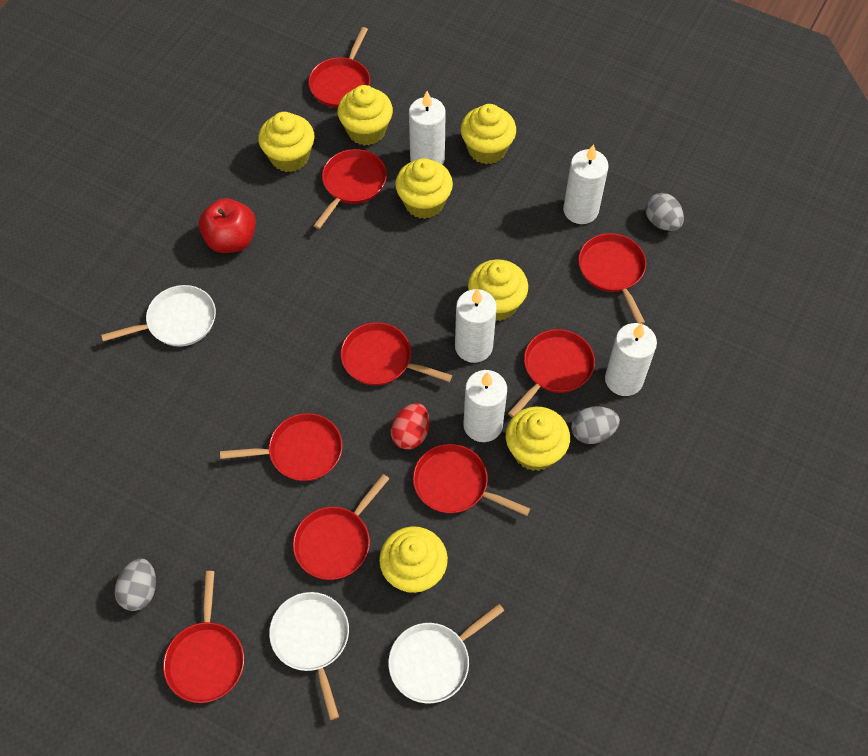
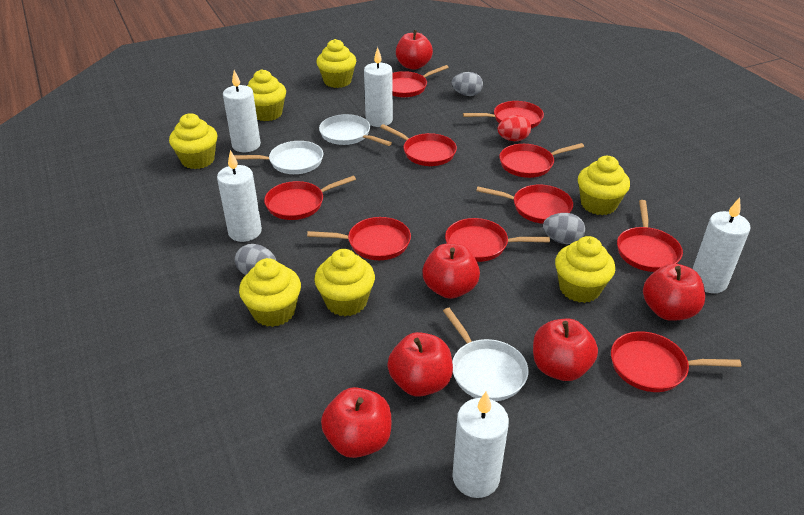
red apple: 1 -> 6
red pan: 9 -> 10

